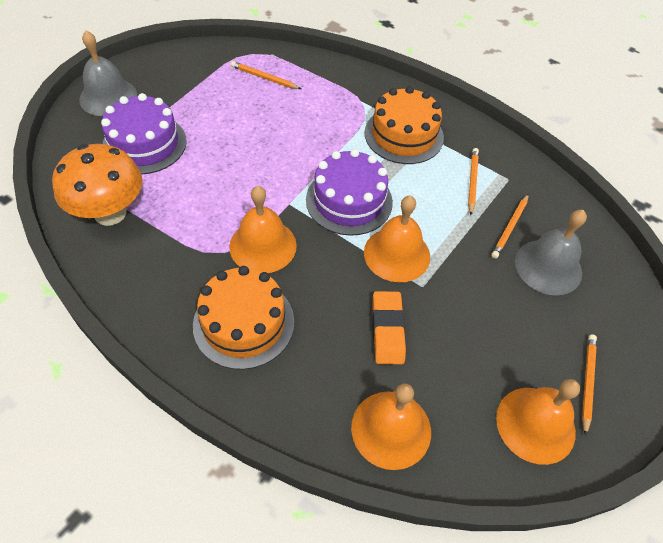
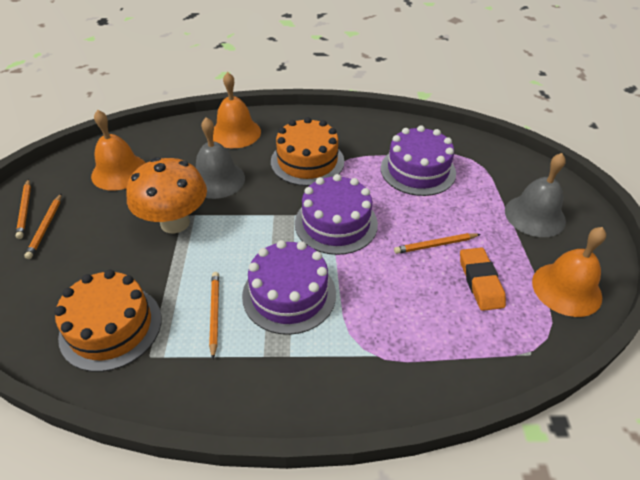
orange bell: 4 -> 3
purple cake: 2 -> 3

